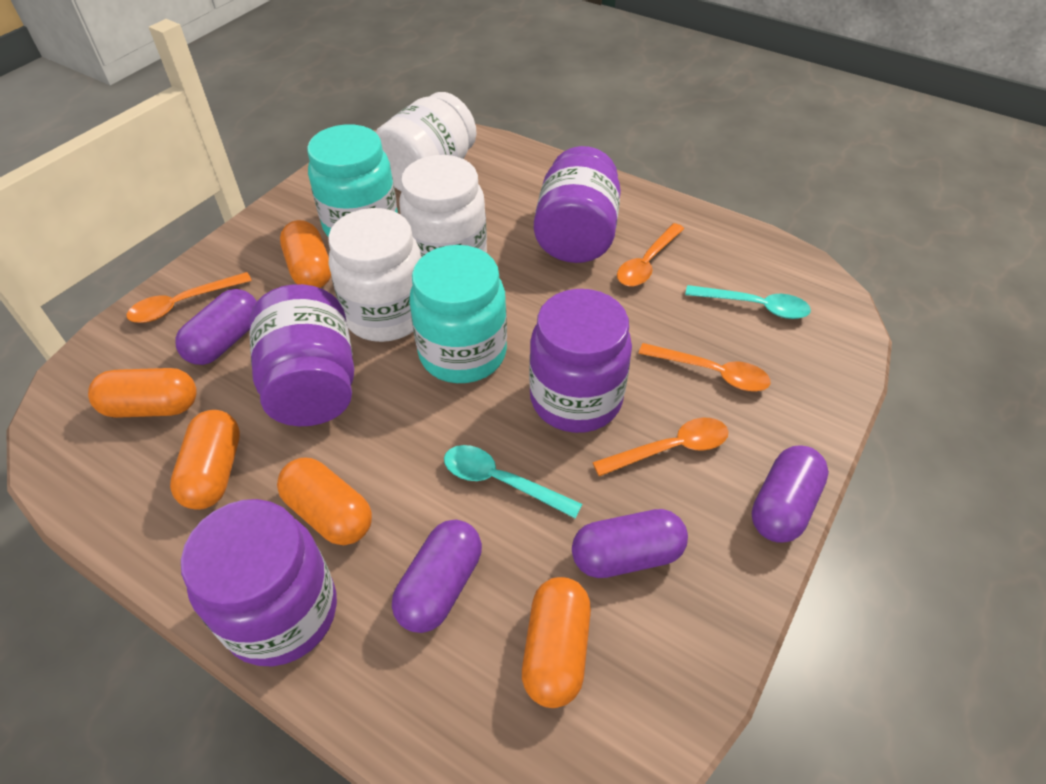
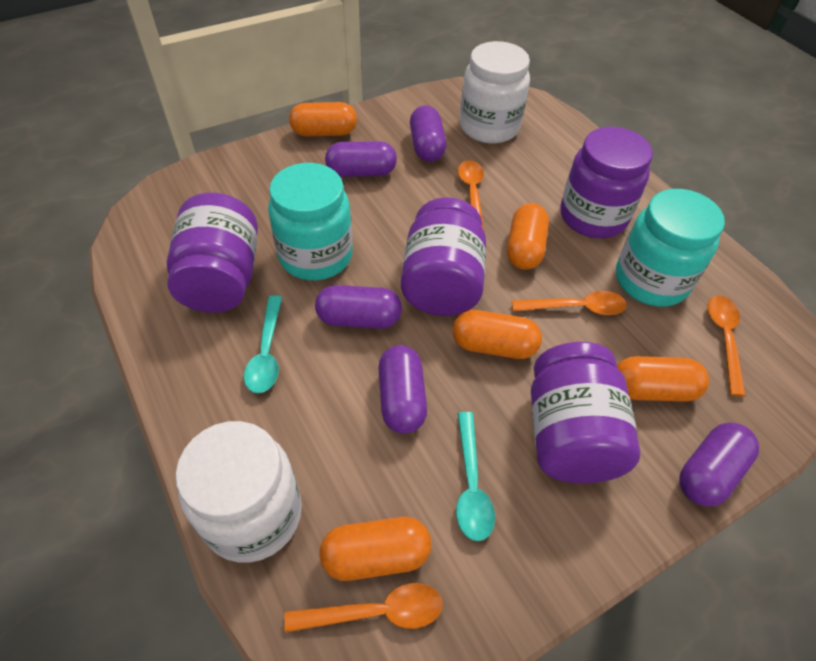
purple capsule: 4 -> 5
white jar: 3 -> 2

